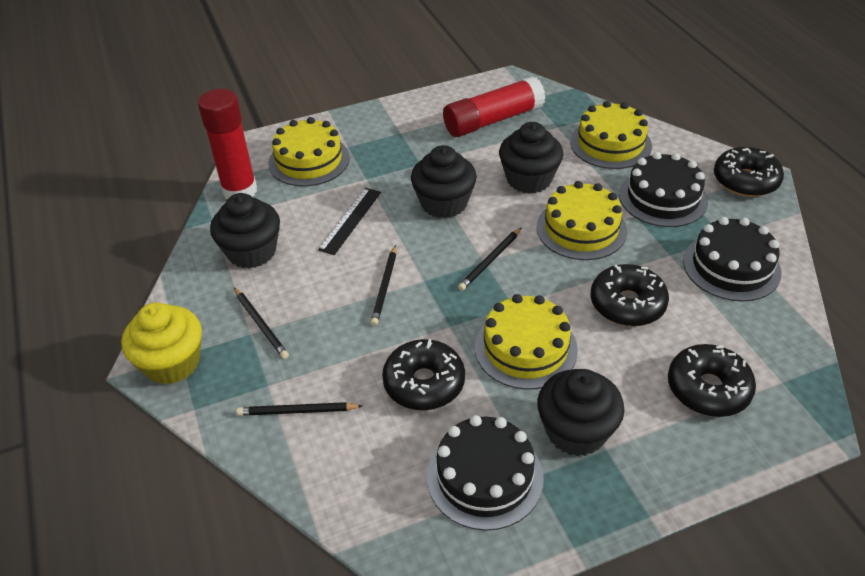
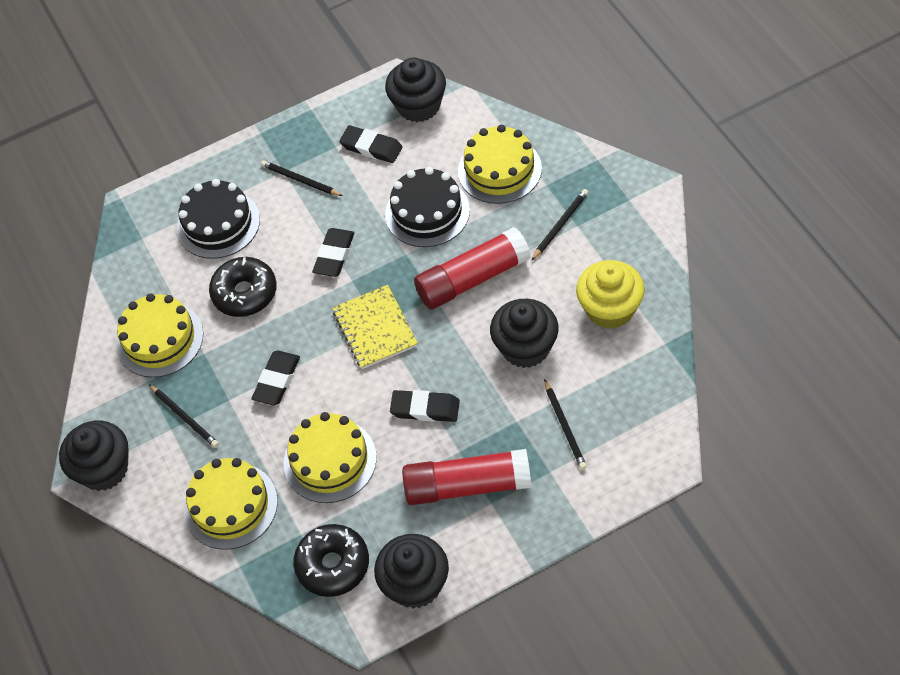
black cake: 3 -> 2
black donut: 4 -> 2
black eraser: 0 -> 4
black ruler: 1 -> 0
yellow notebook: 0 -> 1

